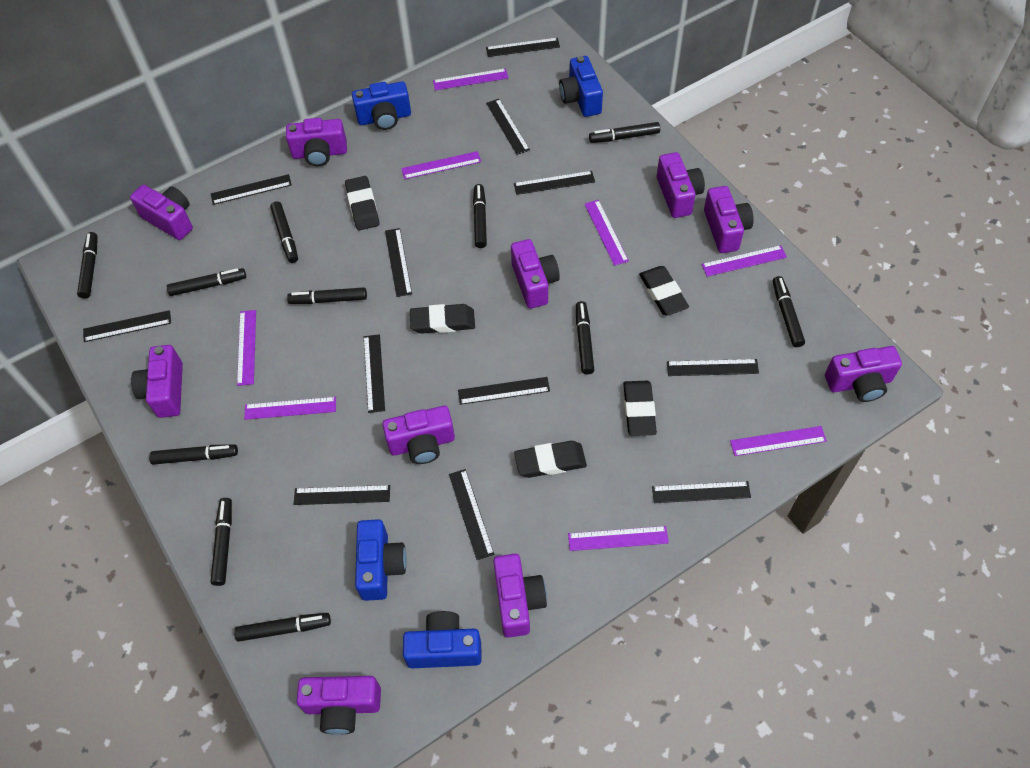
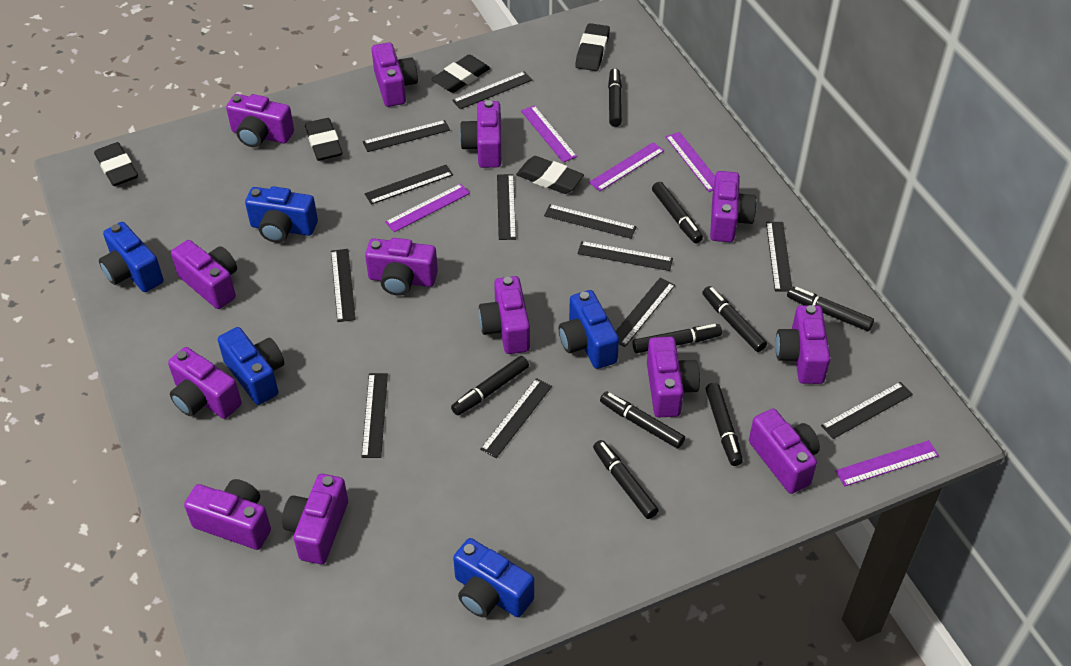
black marker: 11 -> 9
blue camera: 4 -> 5
purple camera: 10 -> 13
purple ruler: 8 -> 5

